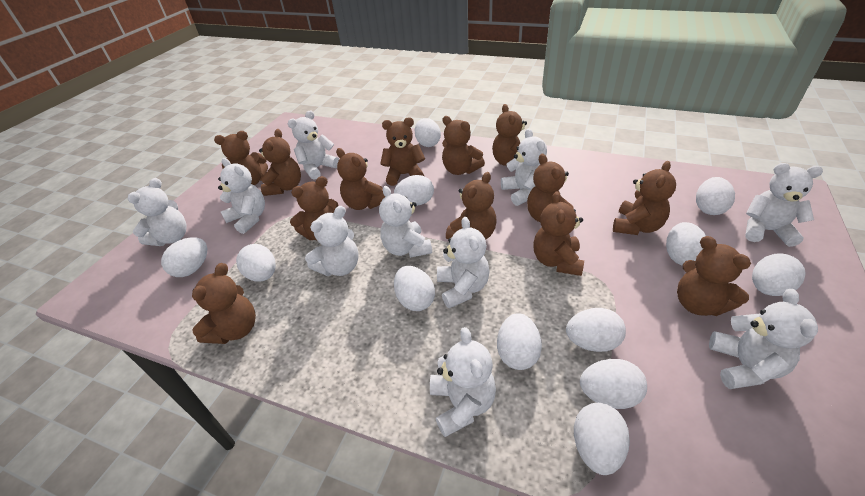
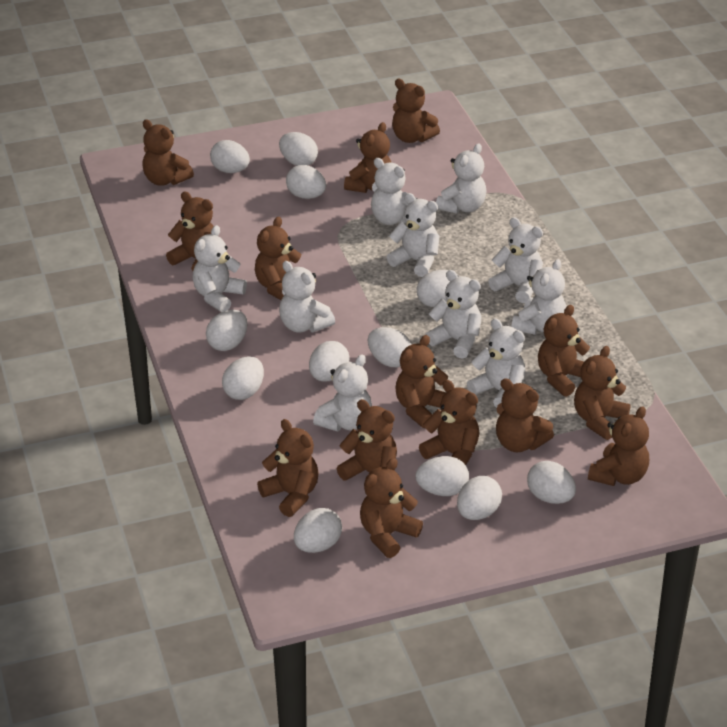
brown teddy bear: 13 -> 14

